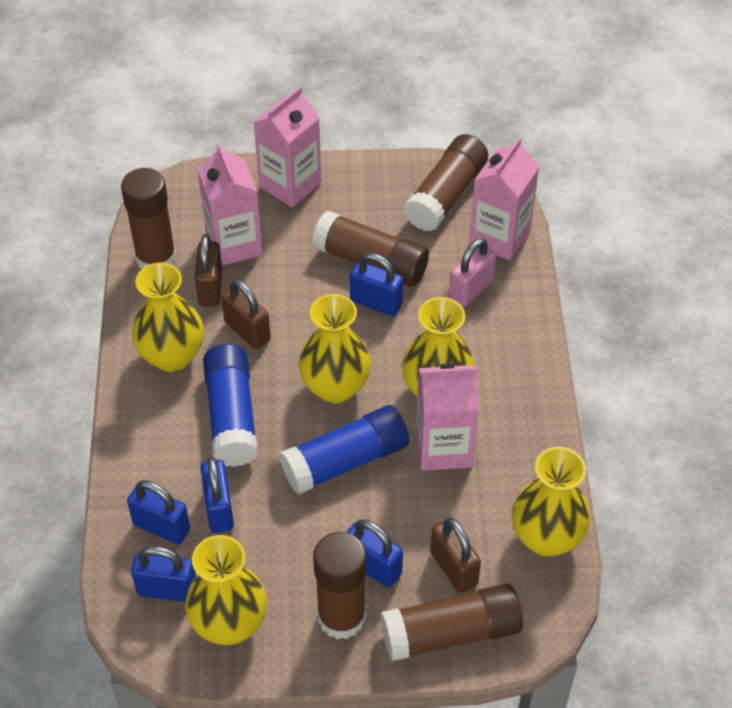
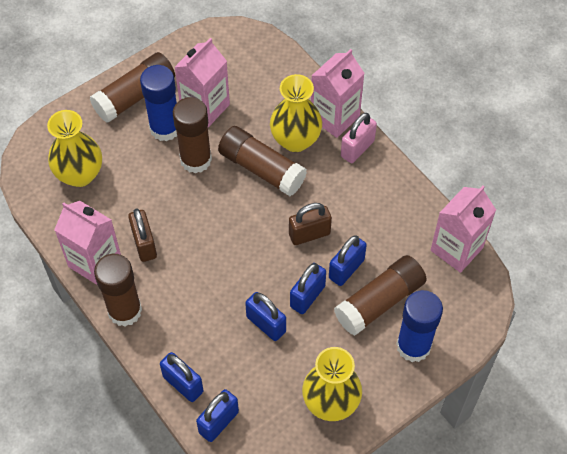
brown padlock: 3 -> 2
yellow vase: 5 -> 3

